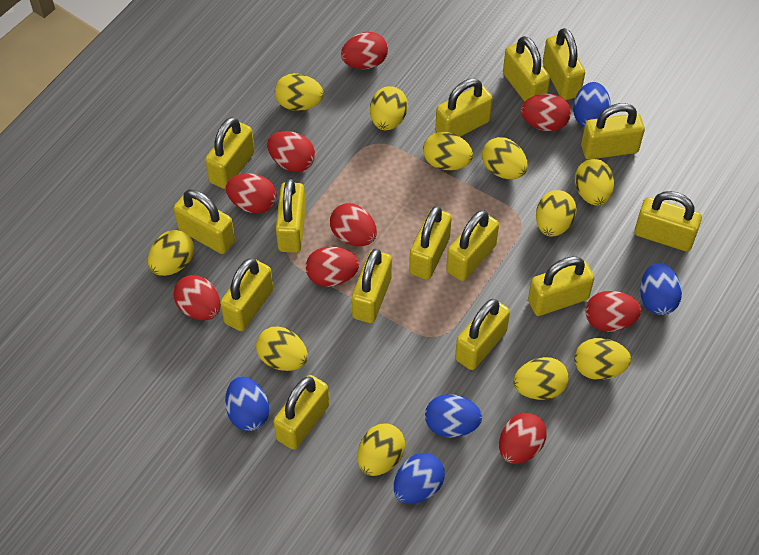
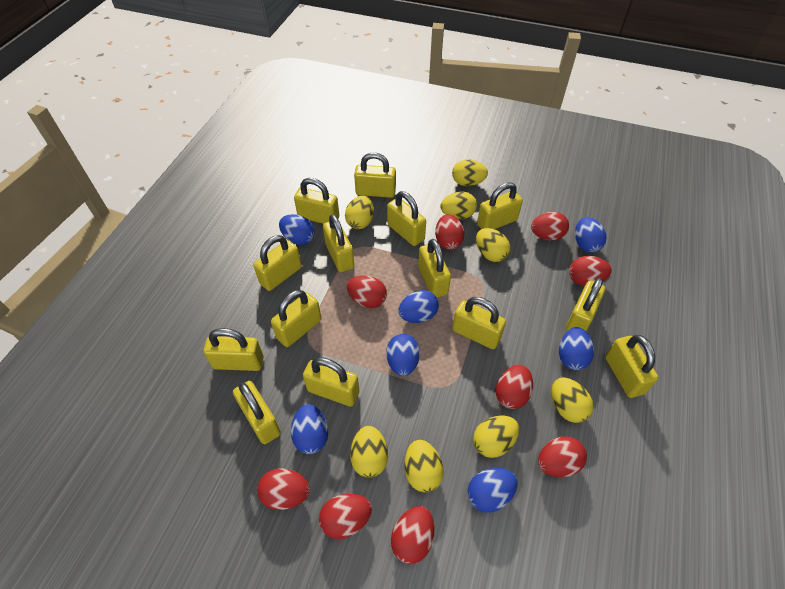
blue egg: 5 -> 7
yellow egg: 11 -> 8
yellow padlock: 15 -> 14

